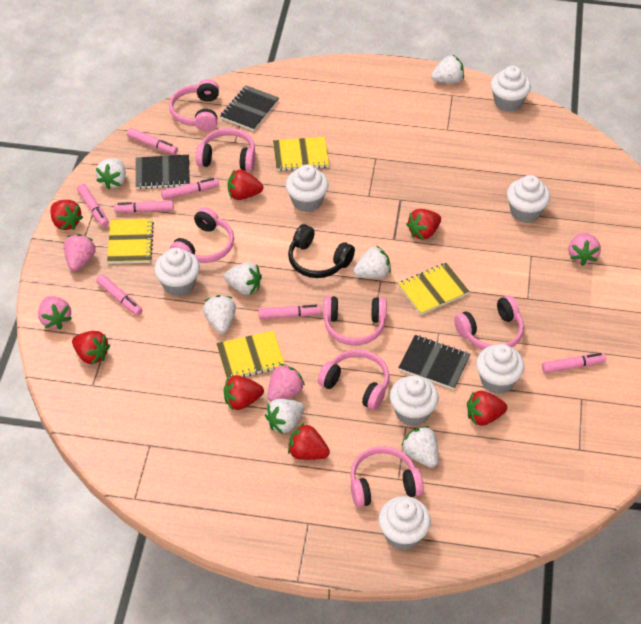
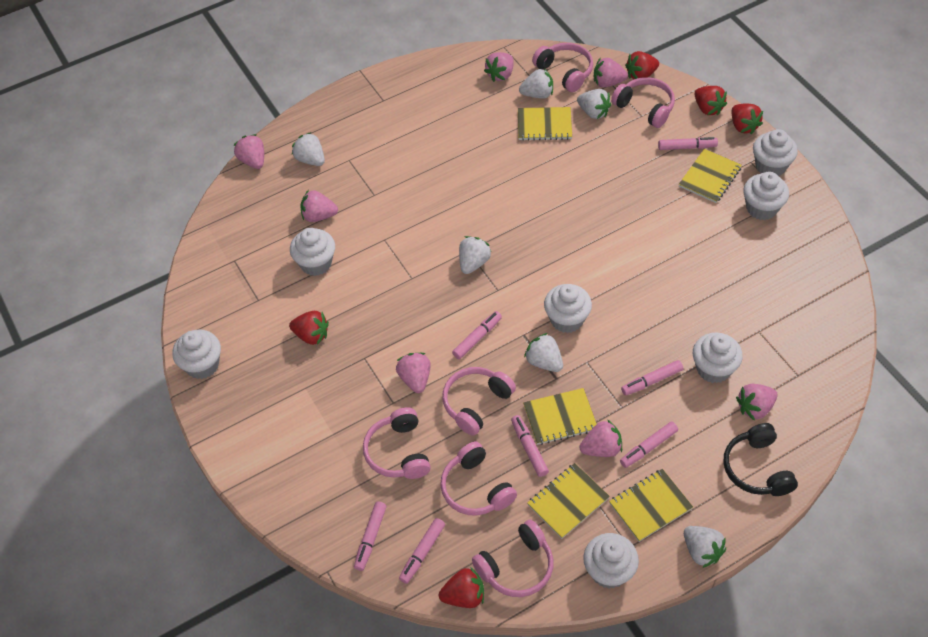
black notebook: 3 -> 0
pink headphones: 7 -> 6
pink strawberry: 4 -> 7
red strawberry: 7 -> 5
white strawberry: 7 -> 6
yellow notebook: 4 -> 5

